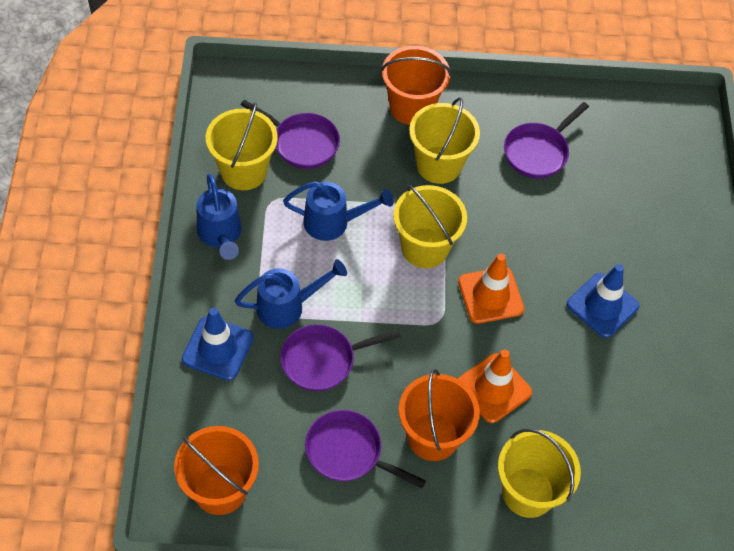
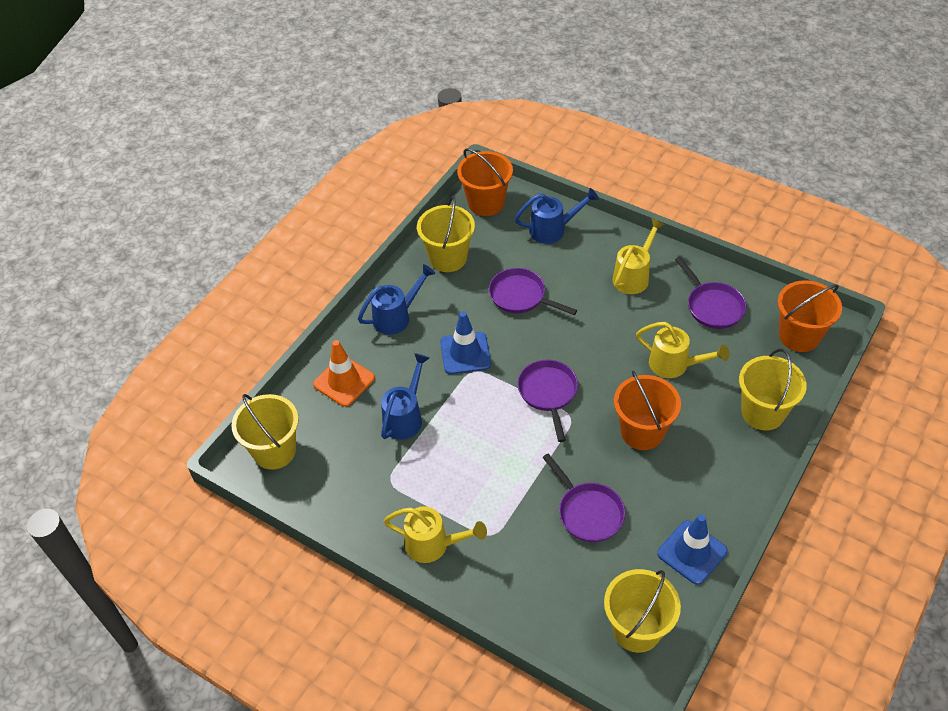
orange traffic cone: 2 -> 1
yellow watering can: 0 -> 3

